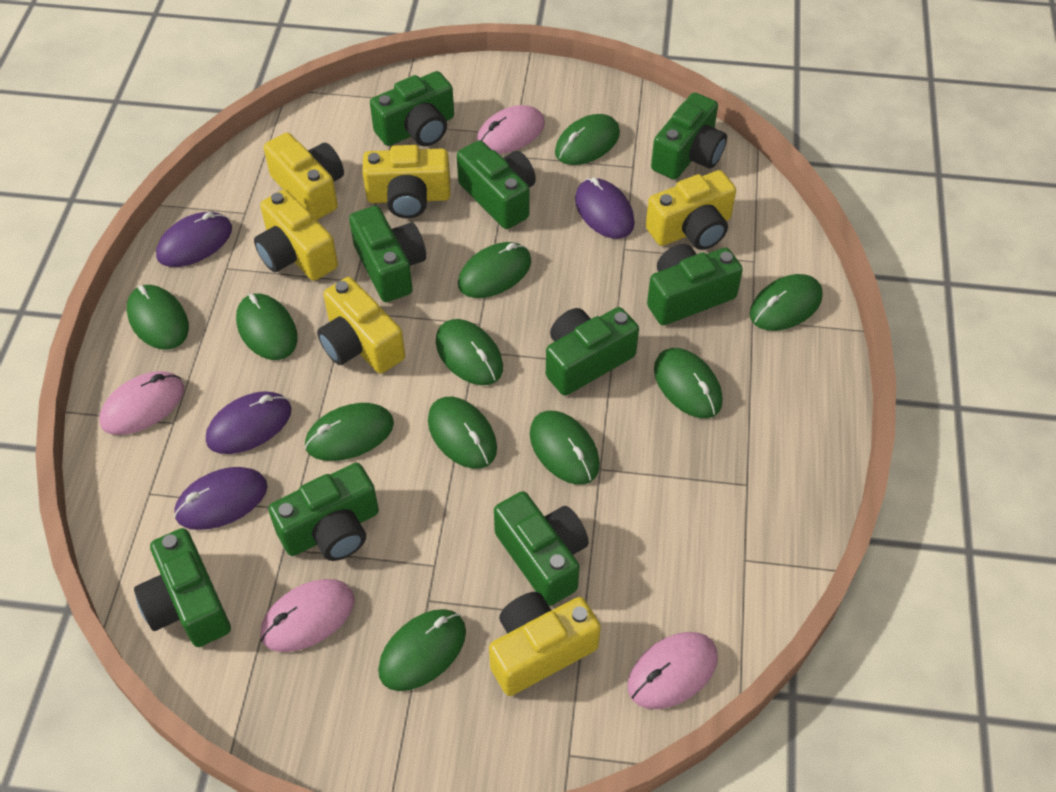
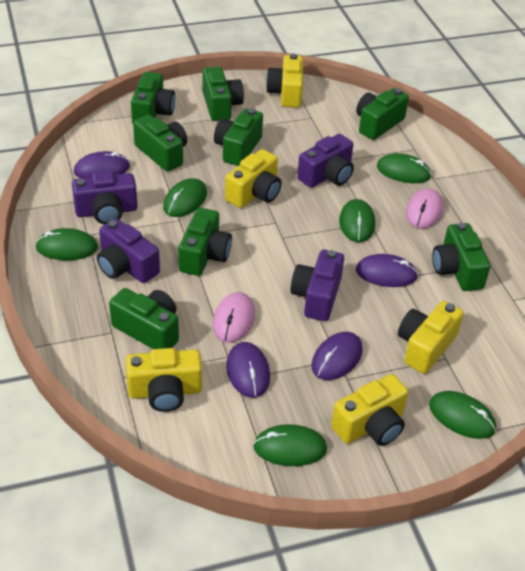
green camera: 9 -> 8
green mouse: 11 -> 6
pink mouse: 4 -> 2
purple camera: 0 -> 4
yellow camera: 6 -> 5

